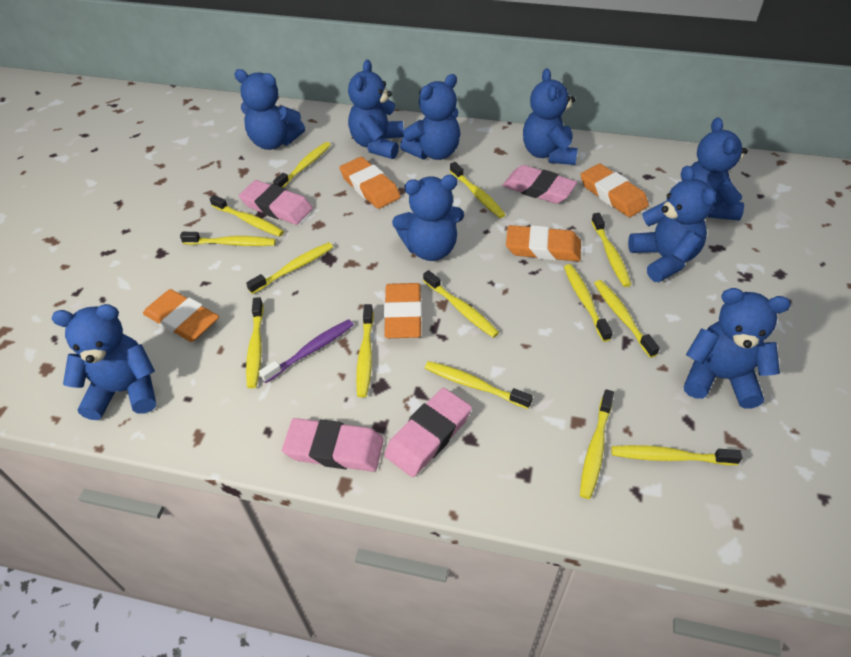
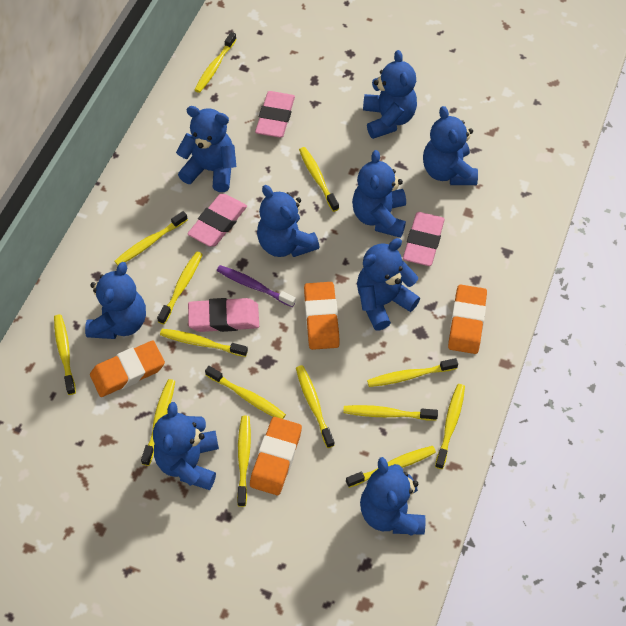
orange eraser: 5 -> 4

